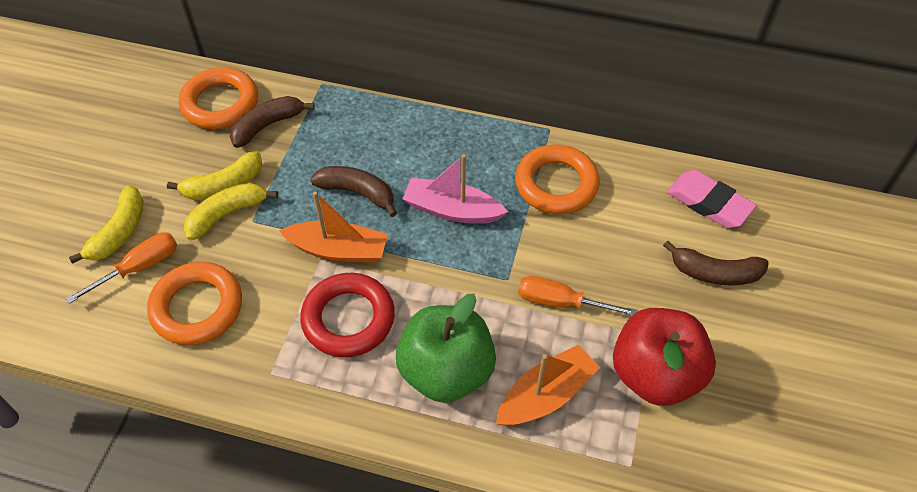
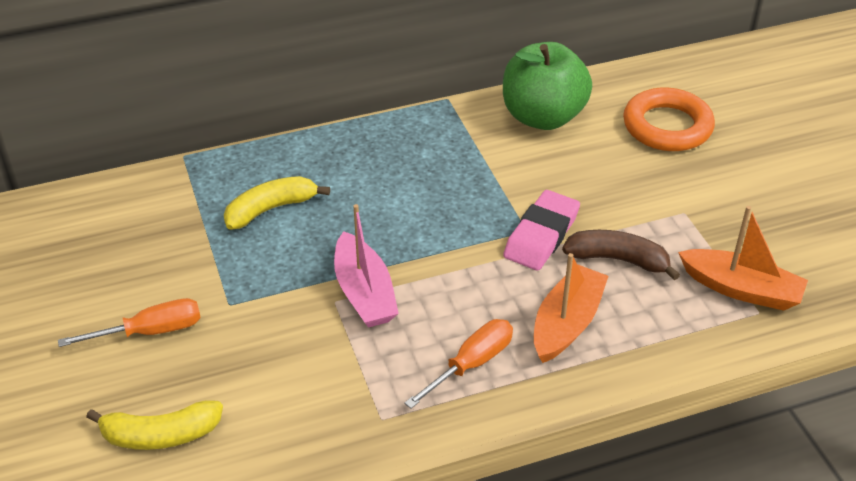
brown banana: 3 -> 1
orange ring: 3 -> 1
red apple: 1 -> 0
red ring: 1 -> 0
yellow banana: 3 -> 2

